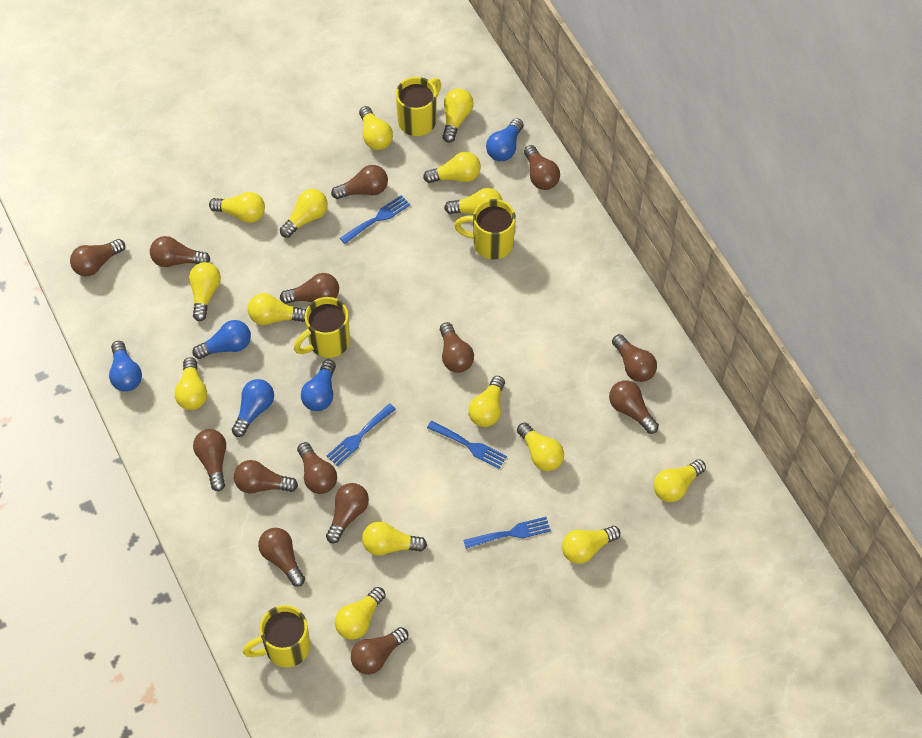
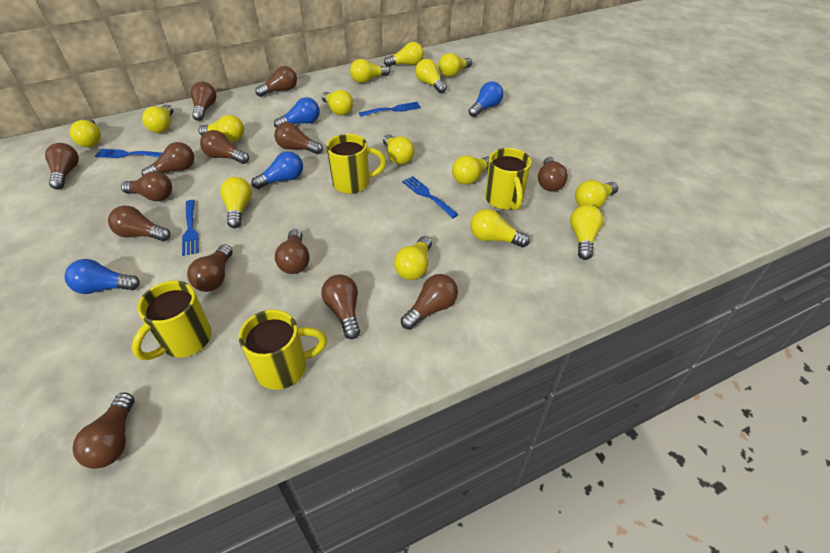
blue light bulb: 5 -> 4

